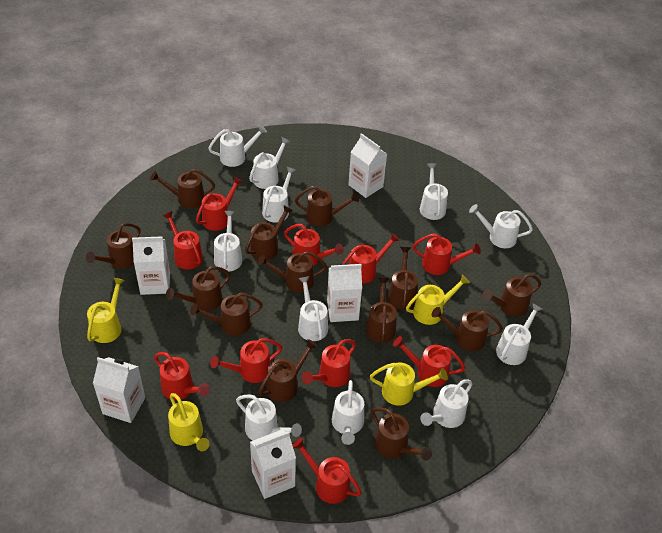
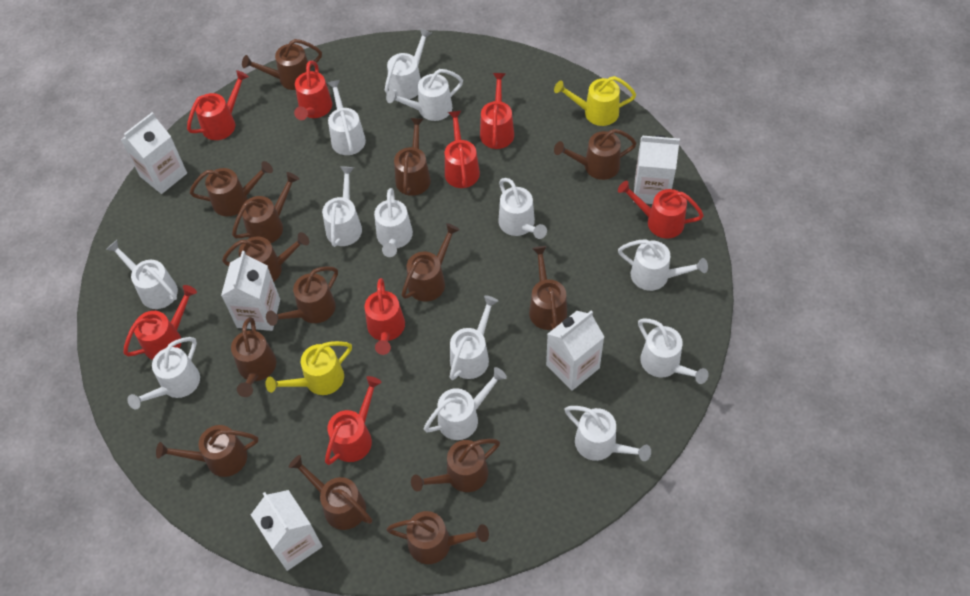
brown watering can: 13 -> 14
red watering can: 10 -> 8
white watering can: 11 -> 13
yellow watering can: 4 -> 2

